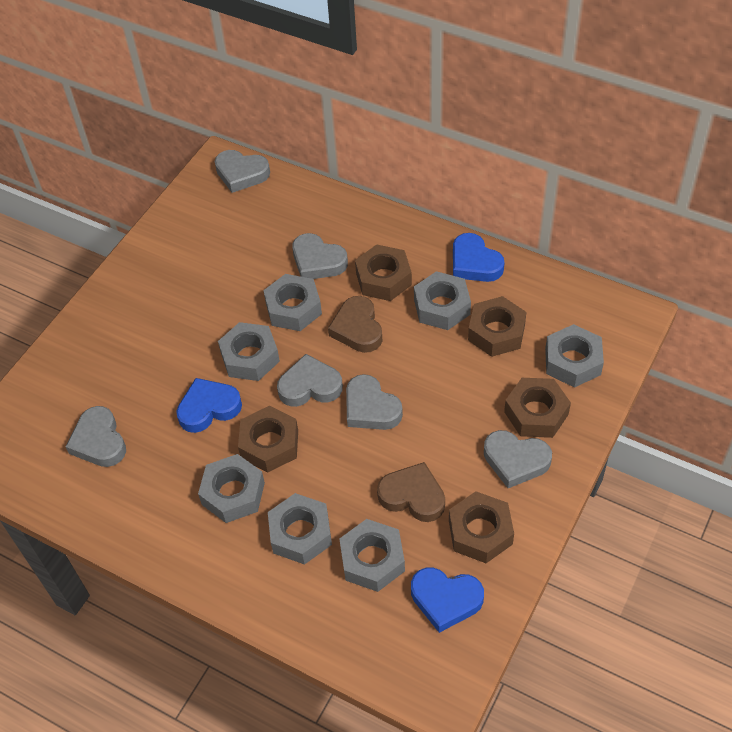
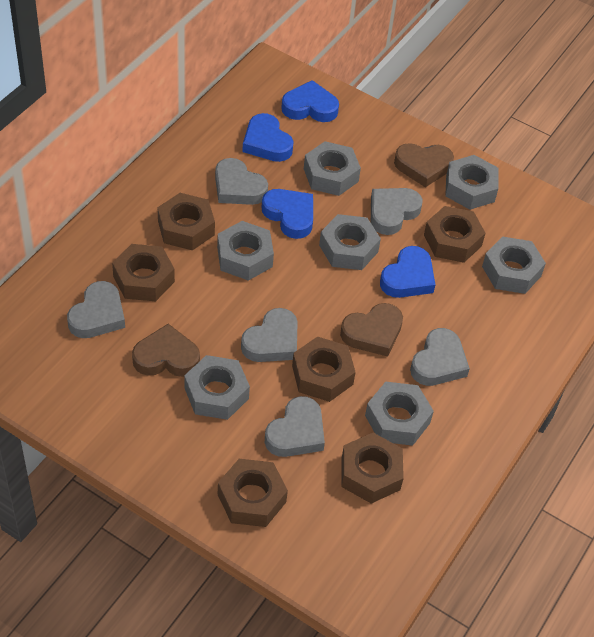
blue heart: 3 -> 4
brown heart: 2 -> 3
brown nut: 5 -> 6

